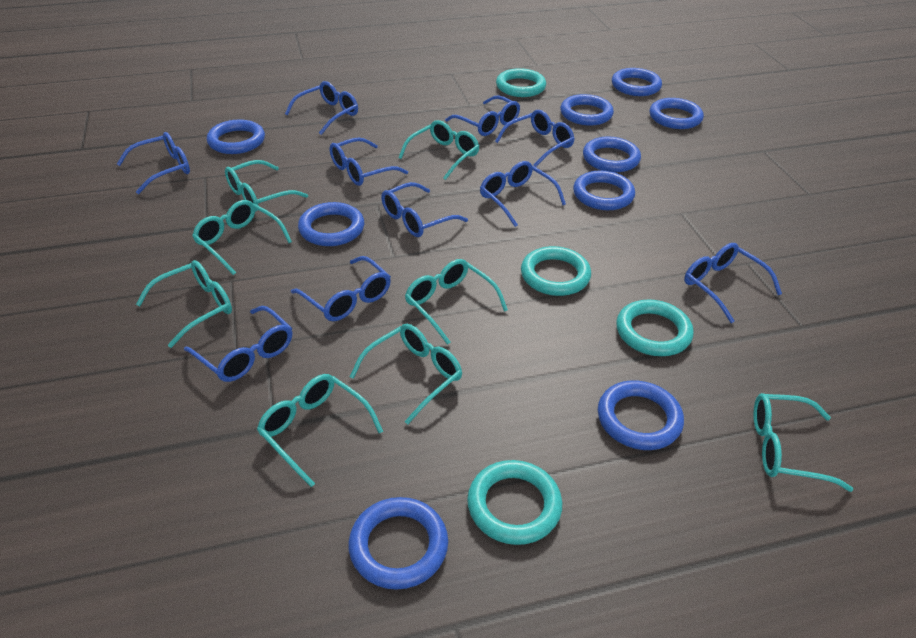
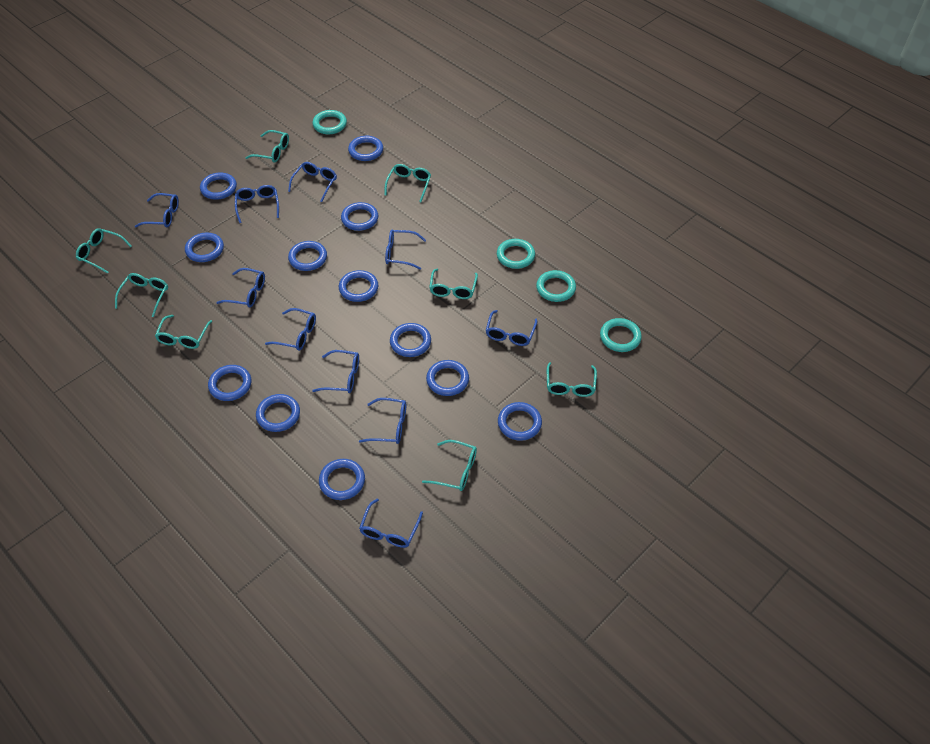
blue ring: 9 -> 12

